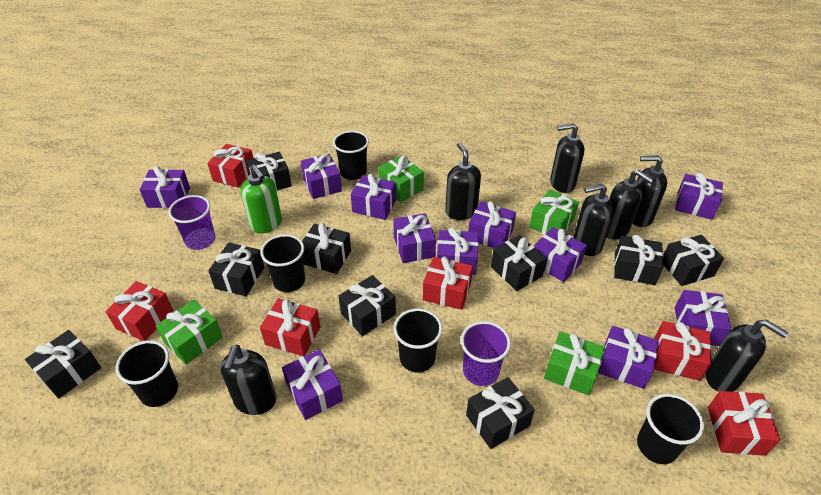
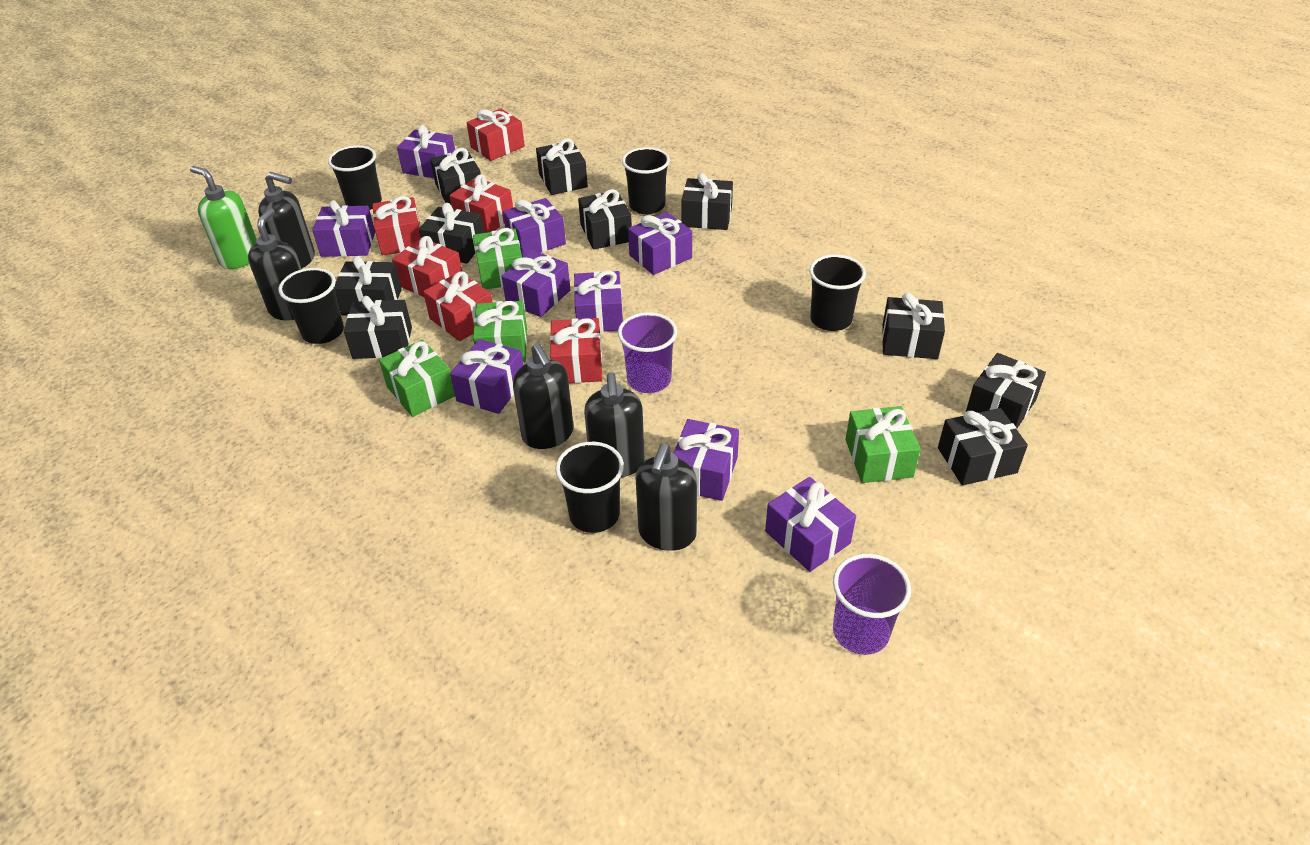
black gift: 9 -> 10
black soap dispenser: 7 -> 5
purple gift: 11 -> 9

